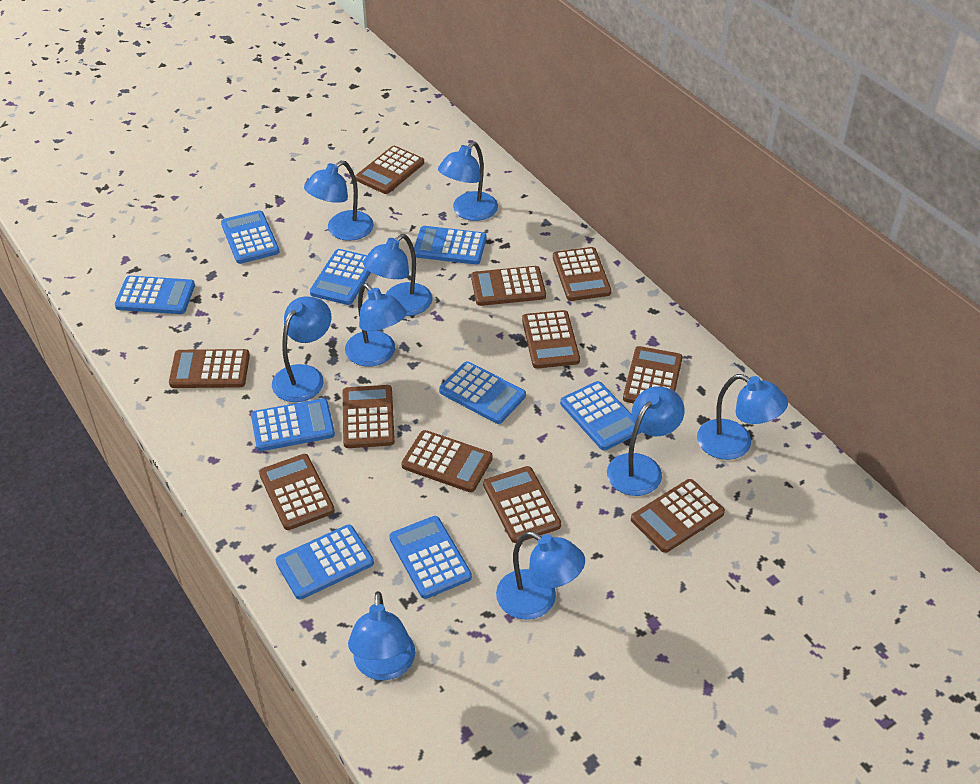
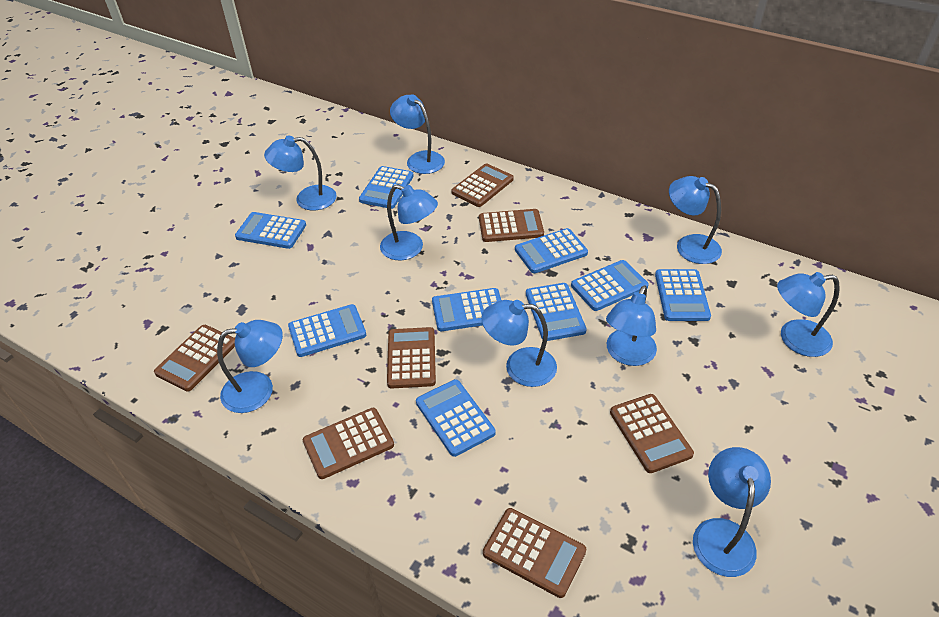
brown calculator: 11 -> 7

